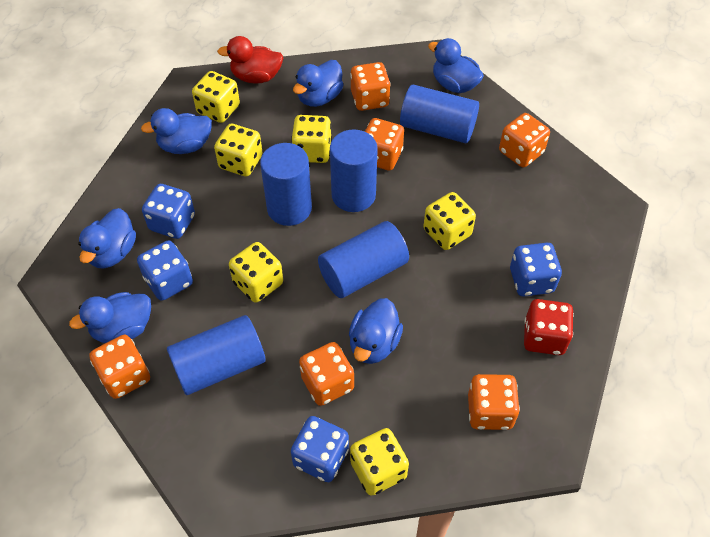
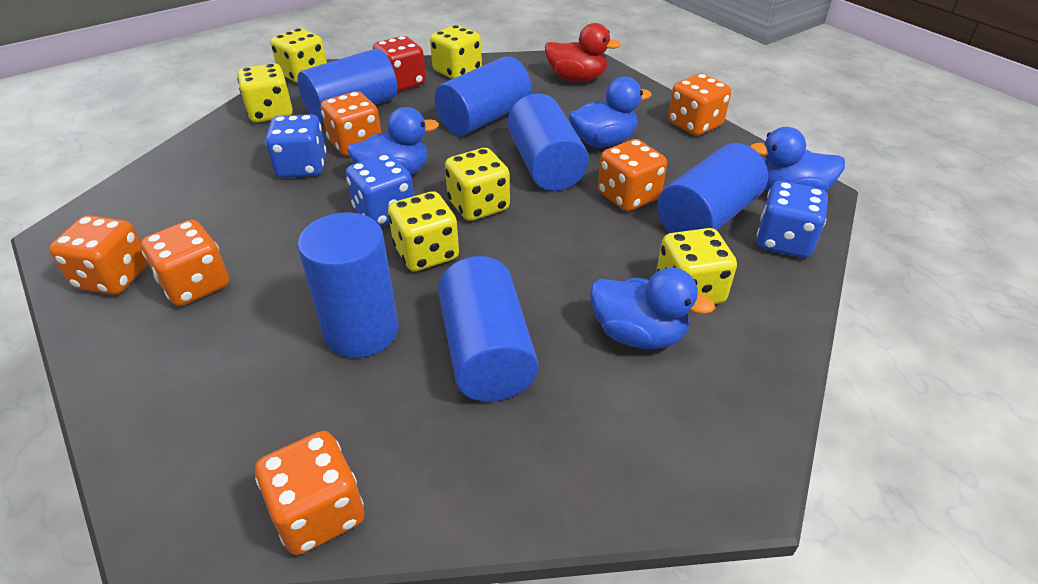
blue cylinder: 5 -> 6
blue dice: 4 -> 3
blue duck: 6 -> 4

